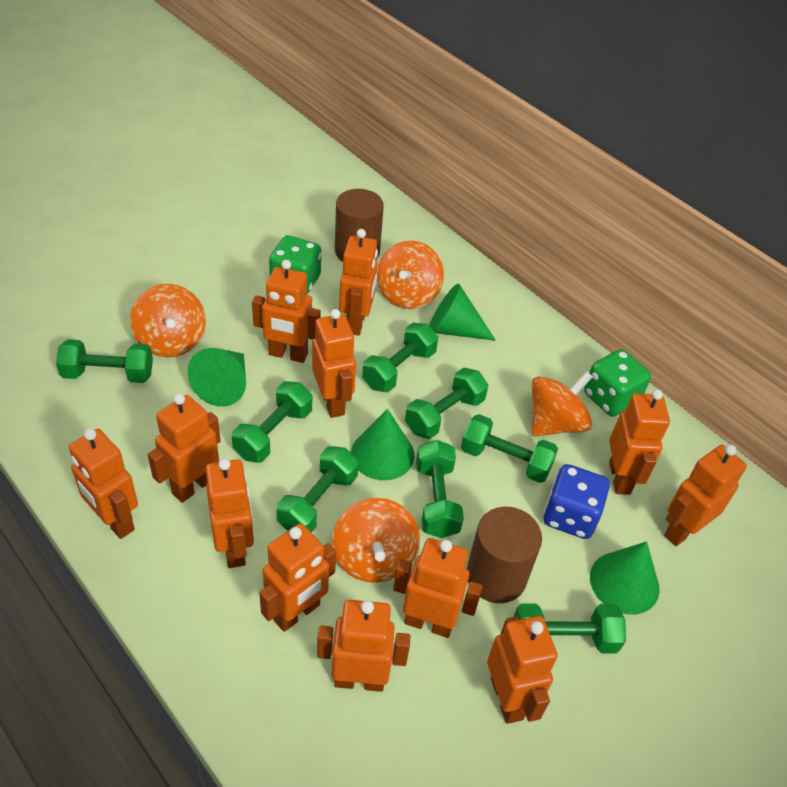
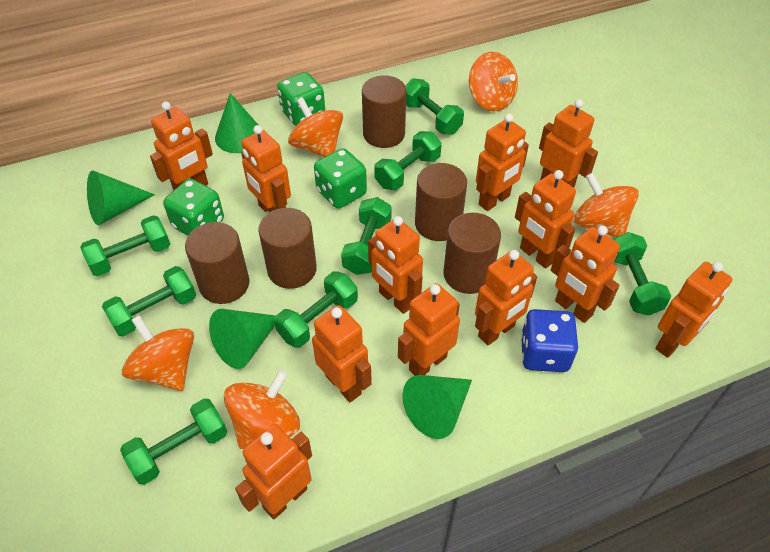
brown cylinder: 2 -> 5
green dice: 2 -> 3
orange spinning top: 4 -> 5

